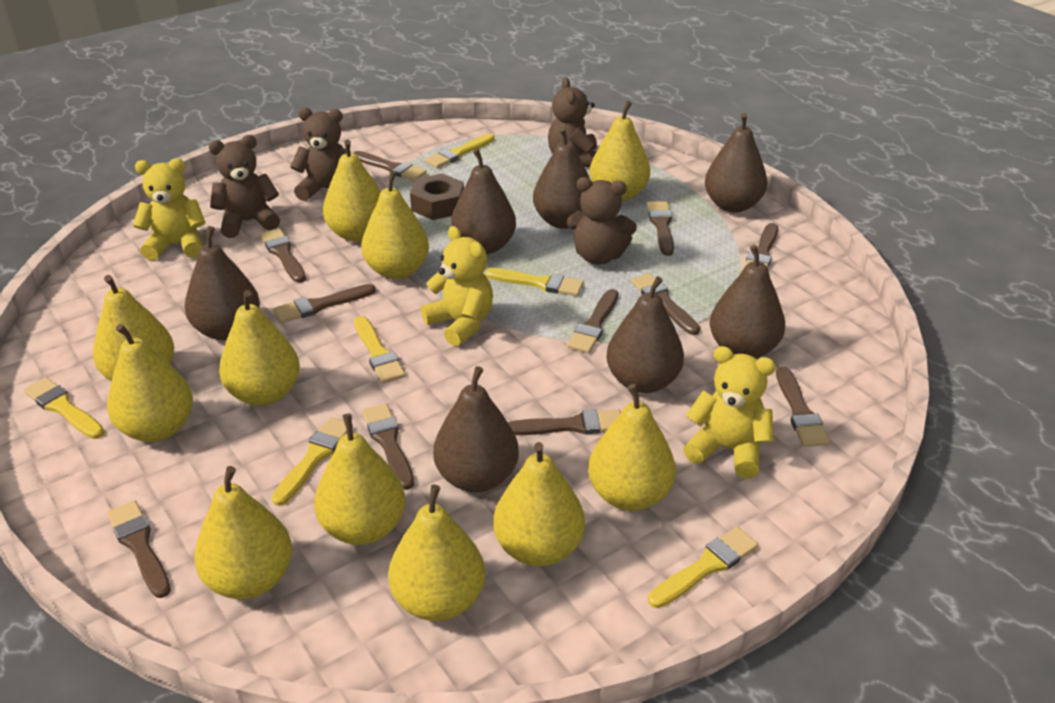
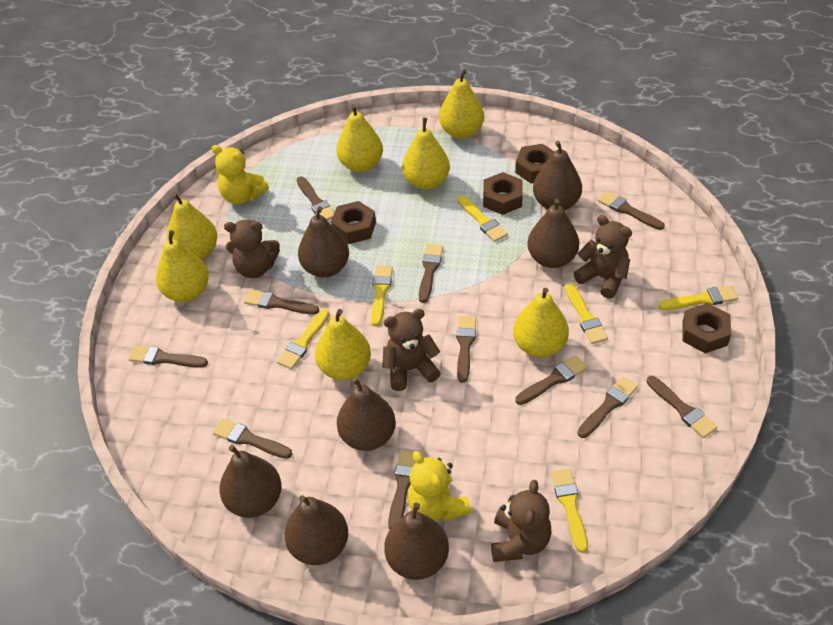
brown nut: 1 -> 4
yellow pear: 11 -> 7
yellow teddy bear: 3 -> 2

